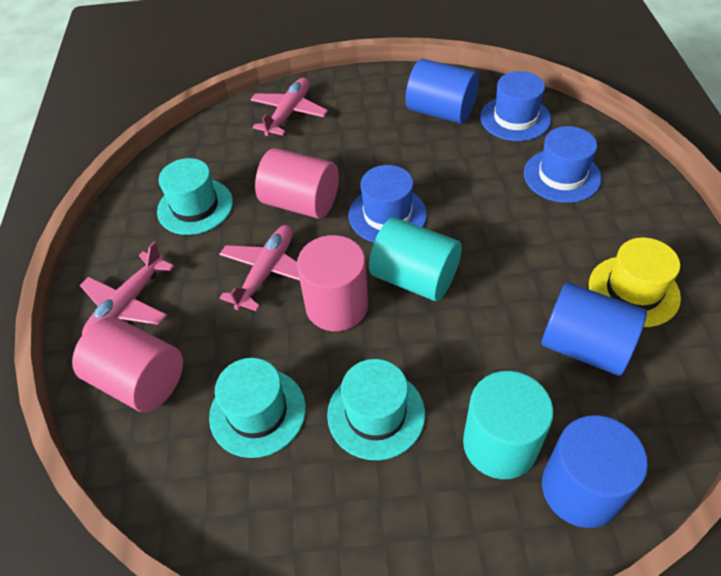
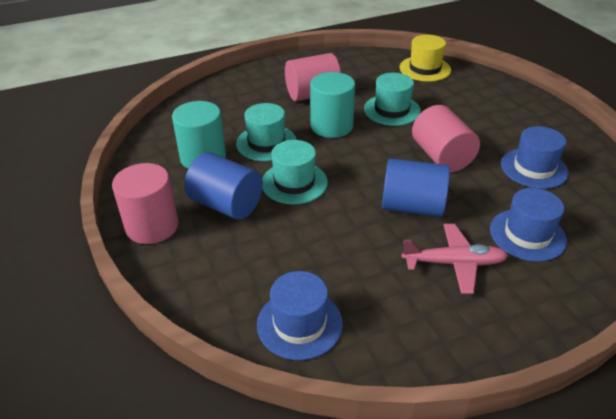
blue cylinder: 3 -> 2
pink plane: 3 -> 1

